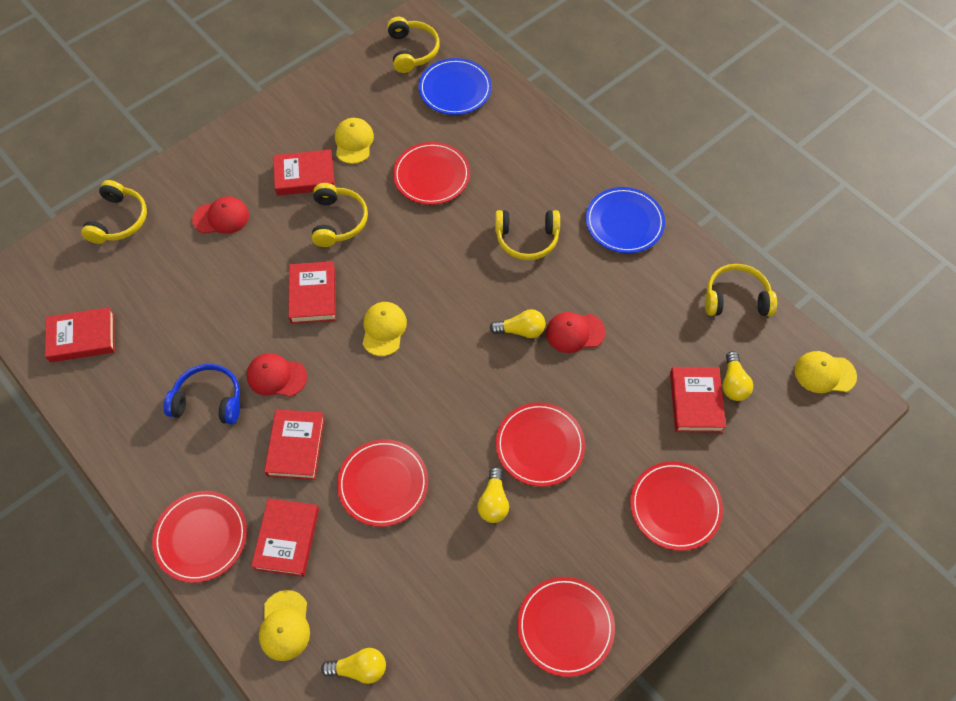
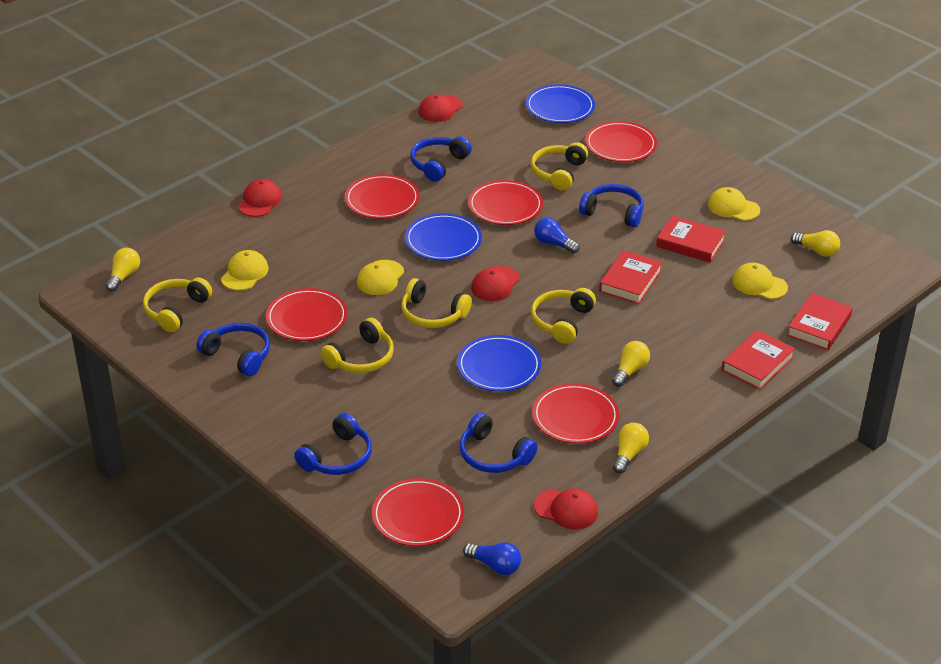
blue headphones: 1 -> 5
blue light bulb: 0 -> 2
blue plate: 2 -> 3
red book: 6 -> 4
red cap: 3 -> 4

